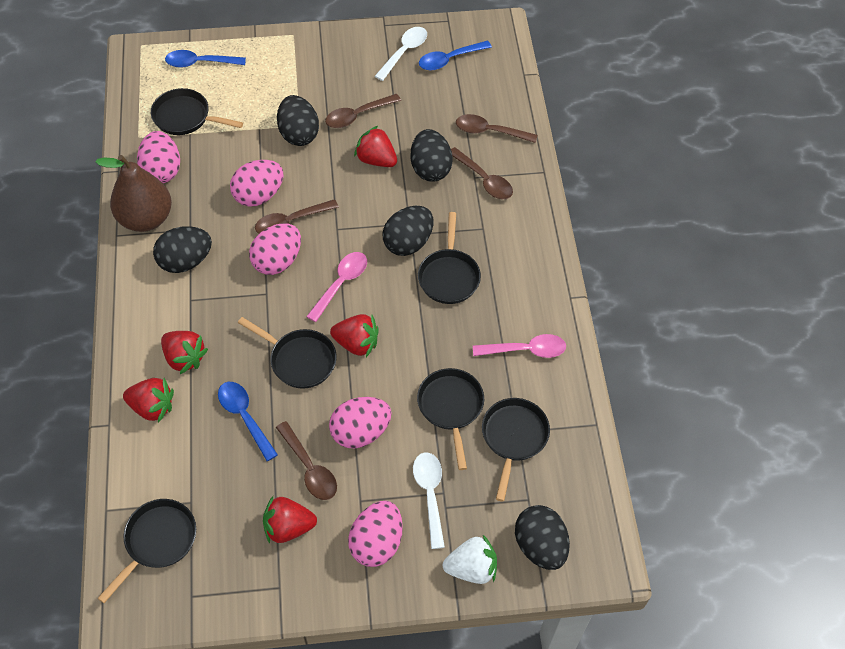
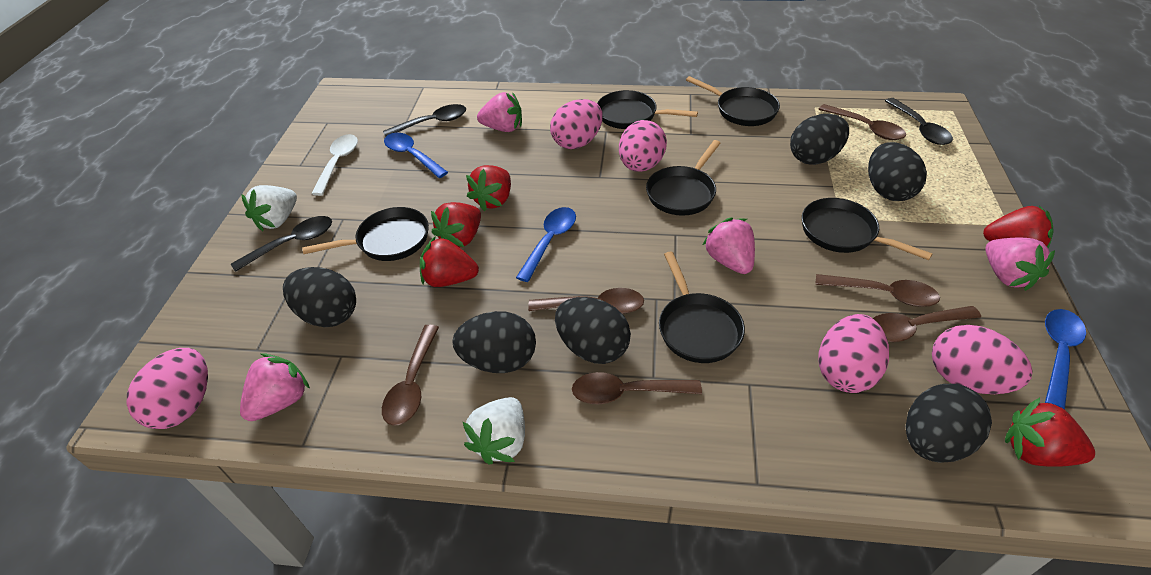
black egg: 5 -> 6
black spoon: 0 -> 3
brown pear: 1 -> 0
brown spoon: 5 -> 6
pink spoon: 2 -> 0
pink strawberry: 0 -> 4
white spoon: 2 -> 1
white strawberry: 1 -> 2

